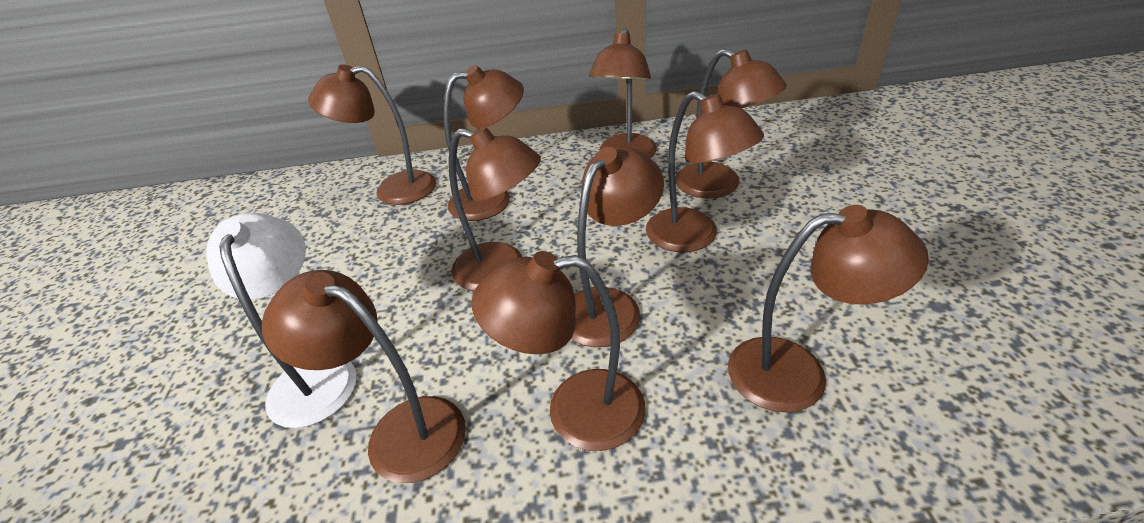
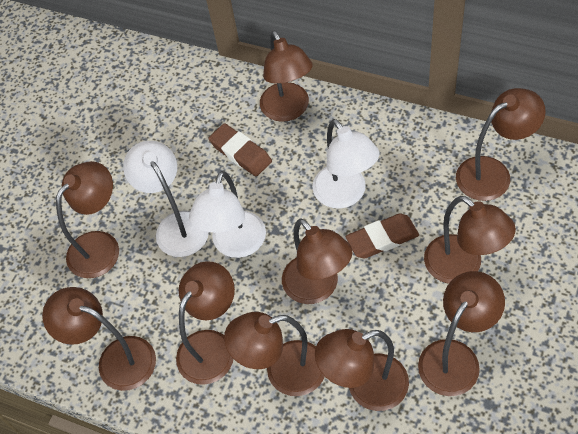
brown eraser: 0 -> 2
white lamp: 1 -> 3

